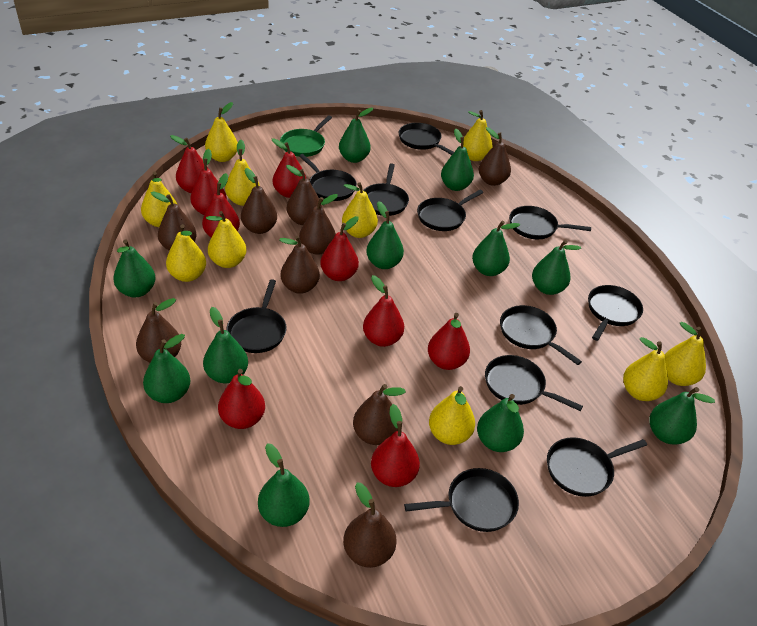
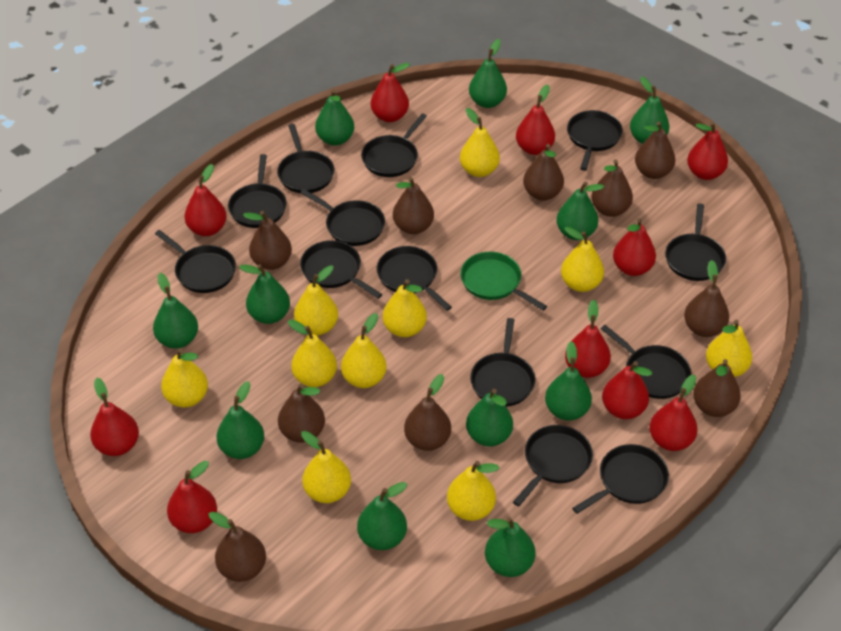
black pan: 11 -> 13
brown pear: 9 -> 10
red pear: 9 -> 10

